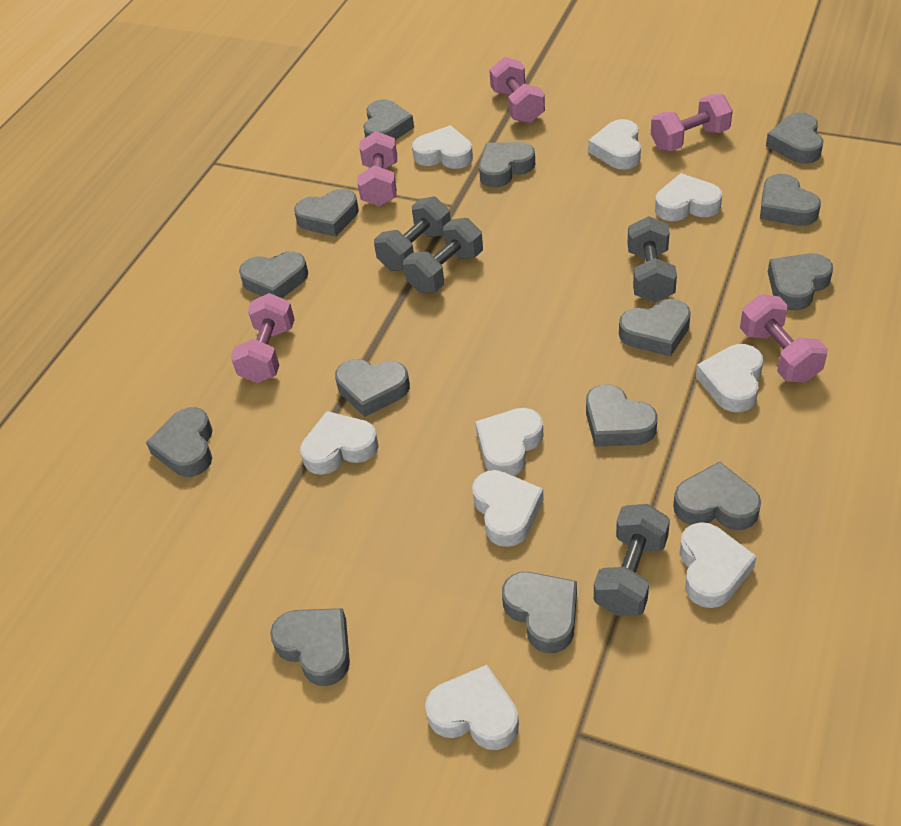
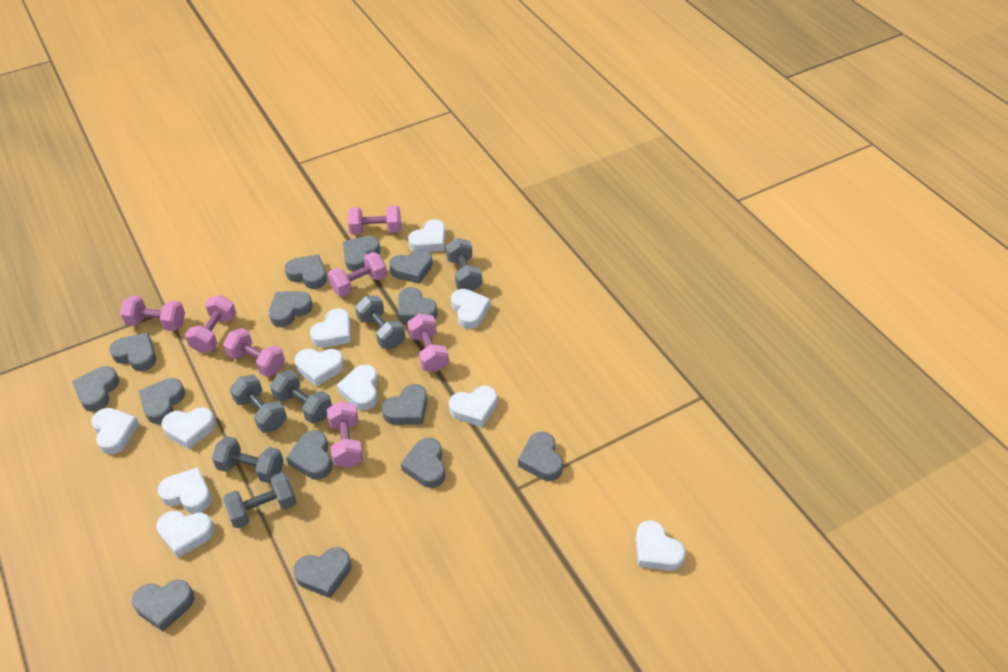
grey dumbbell: 4 -> 6
pink dumbbell: 5 -> 7
white heart: 9 -> 11

